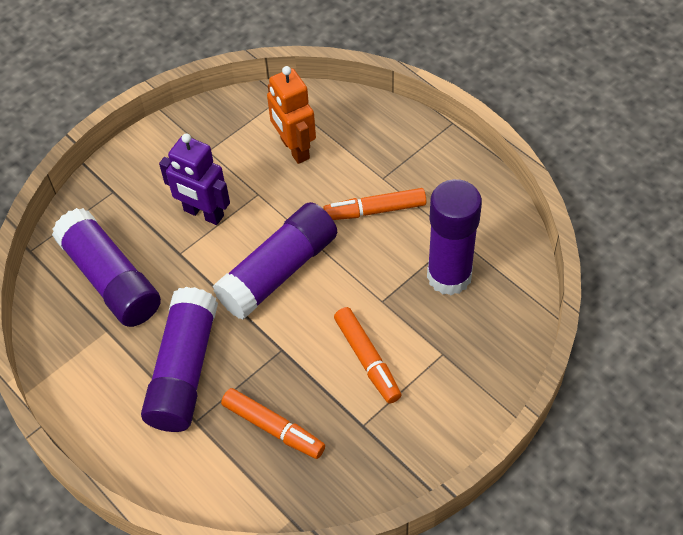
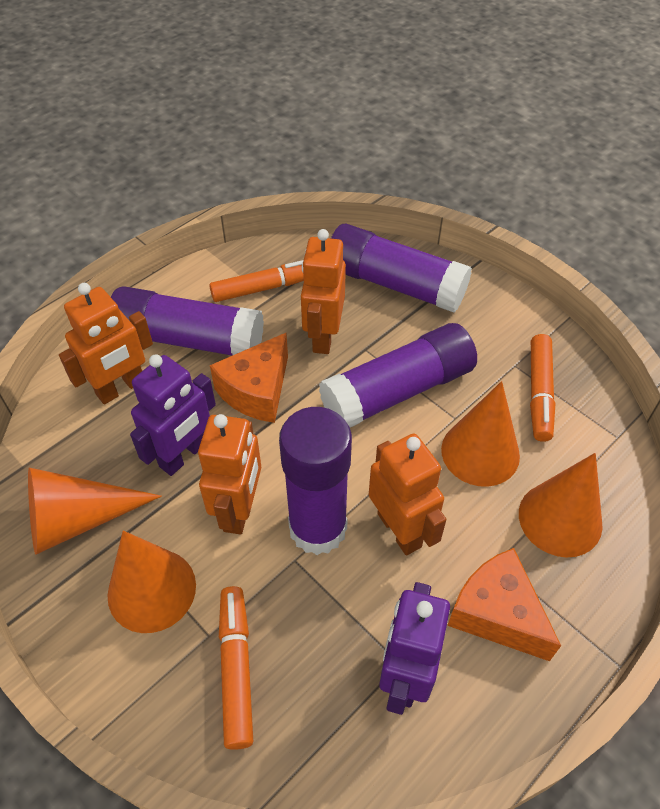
orange cheese: 0 -> 2
orange cone: 0 -> 4
orange robot: 1 -> 4
purple robot: 1 -> 2

